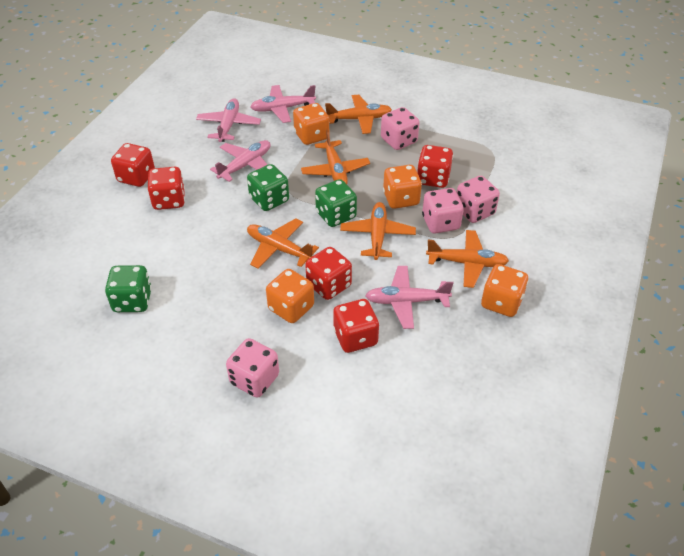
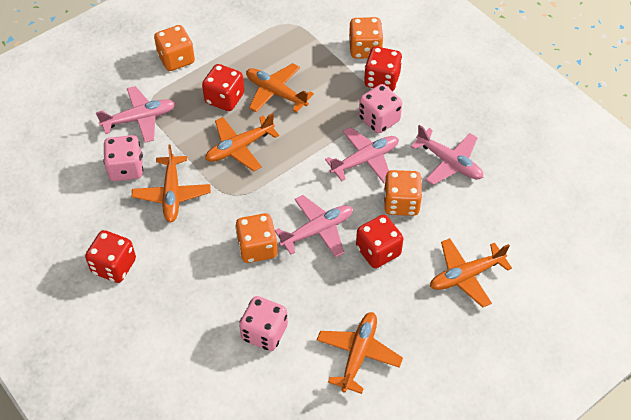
green dice: 3 -> 0
pink dice: 4 -> 3
red dice: 5 -> 4

